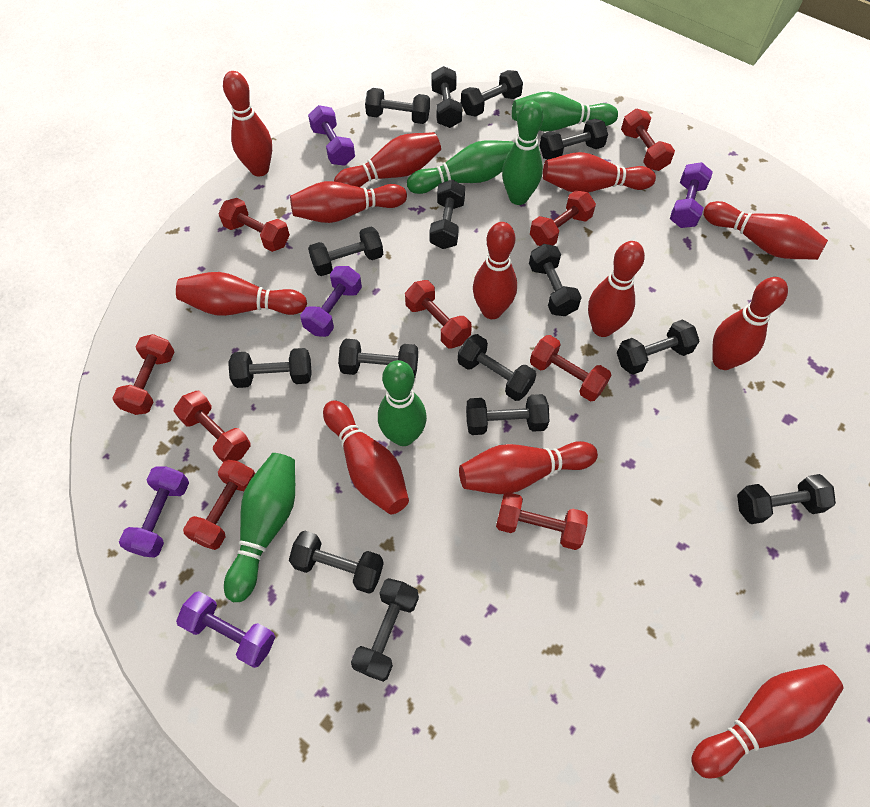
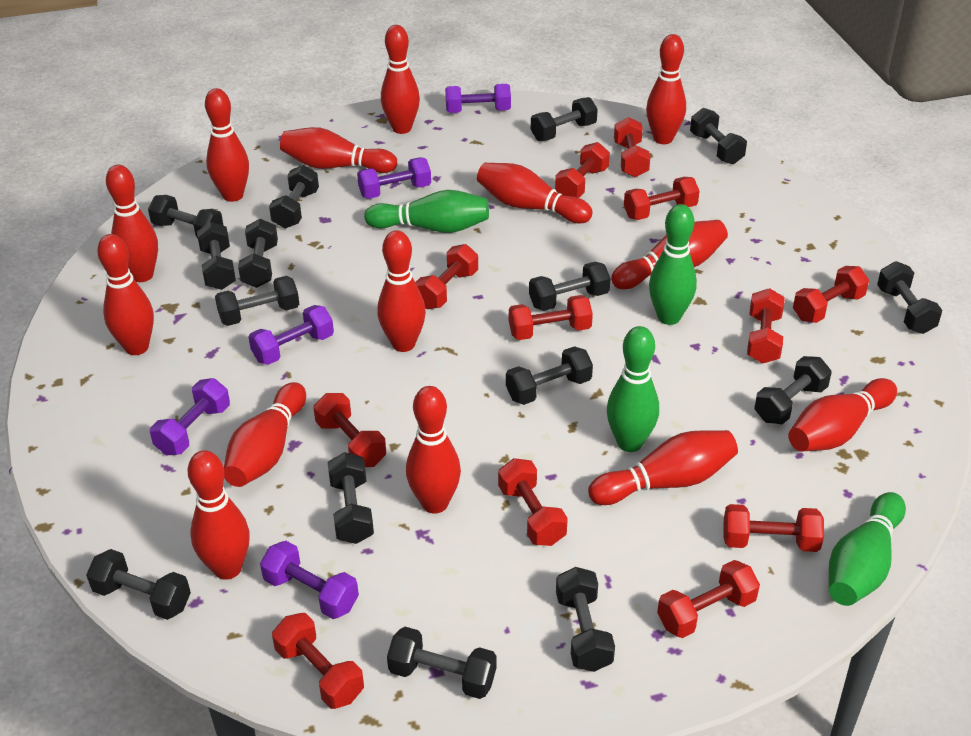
green bowling pin: 5 -> 4
red bowling pin: 12 -> 14
red dumbbell: 9 -> 12

